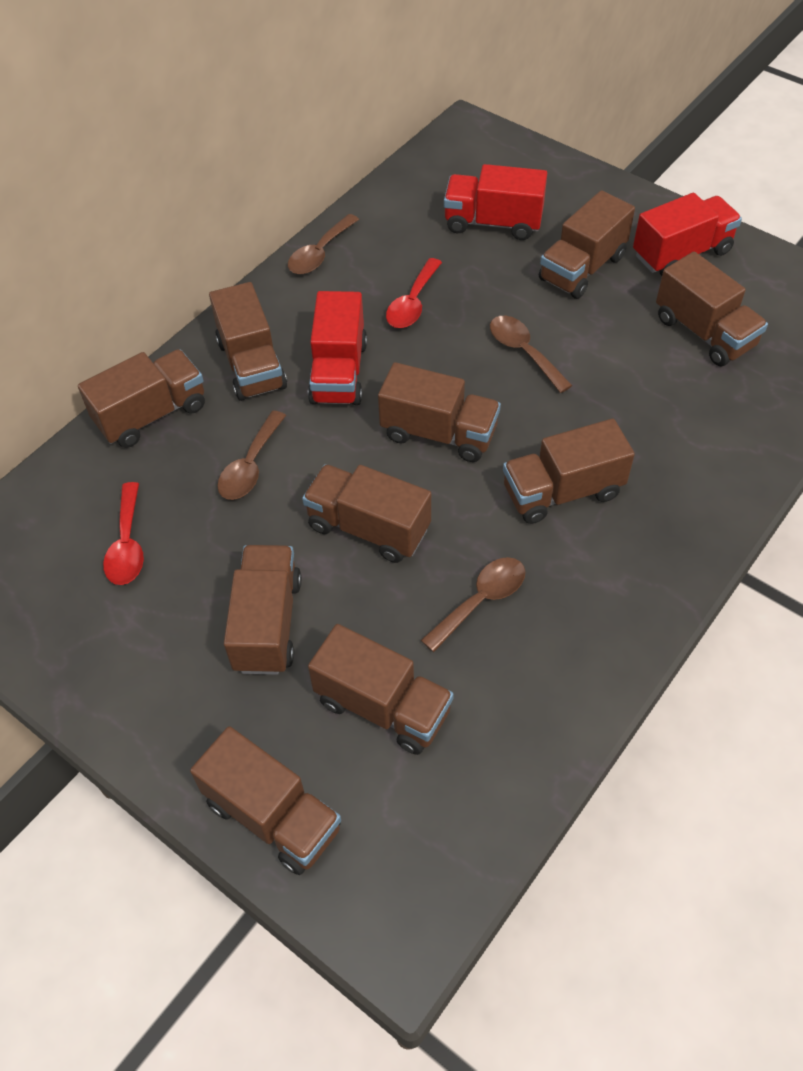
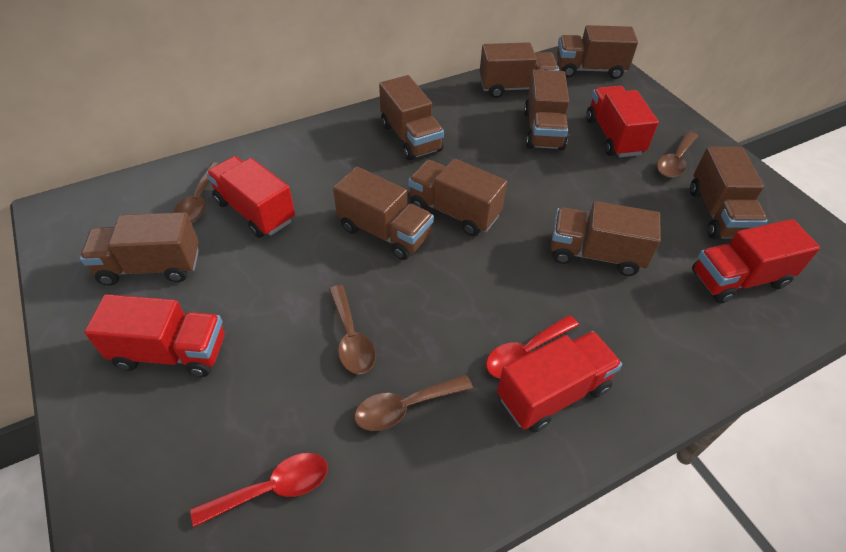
brown truck: 10 -> 9
red truck: 3 -> 5

